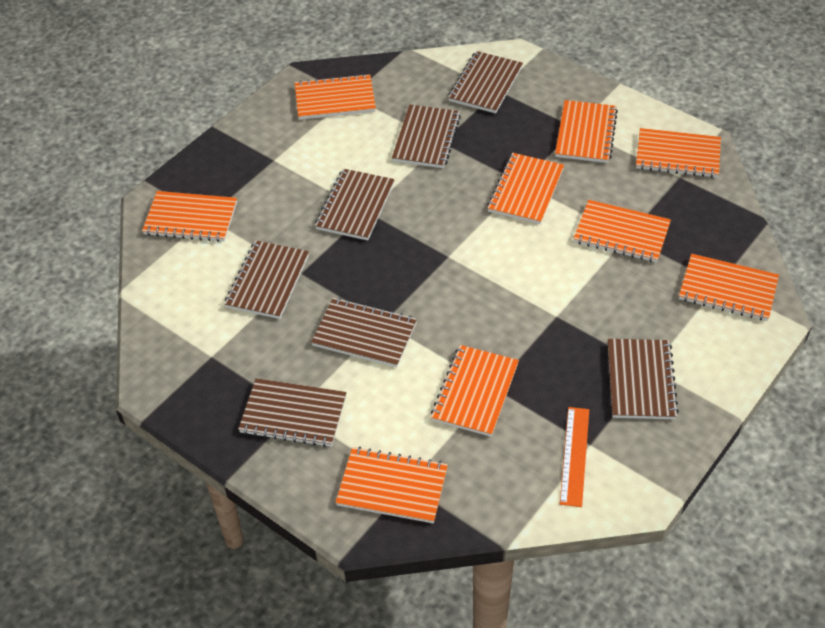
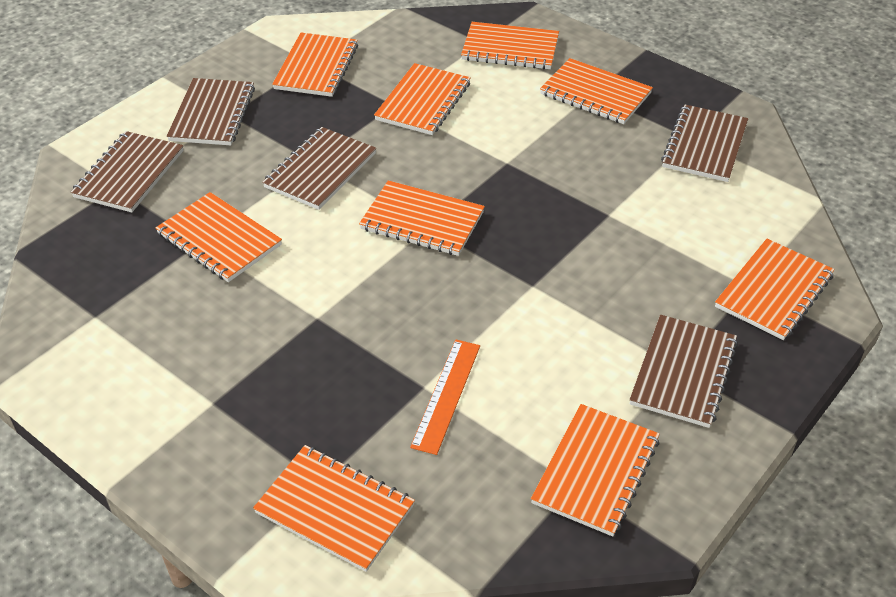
brown notebook: 7 -> 5

